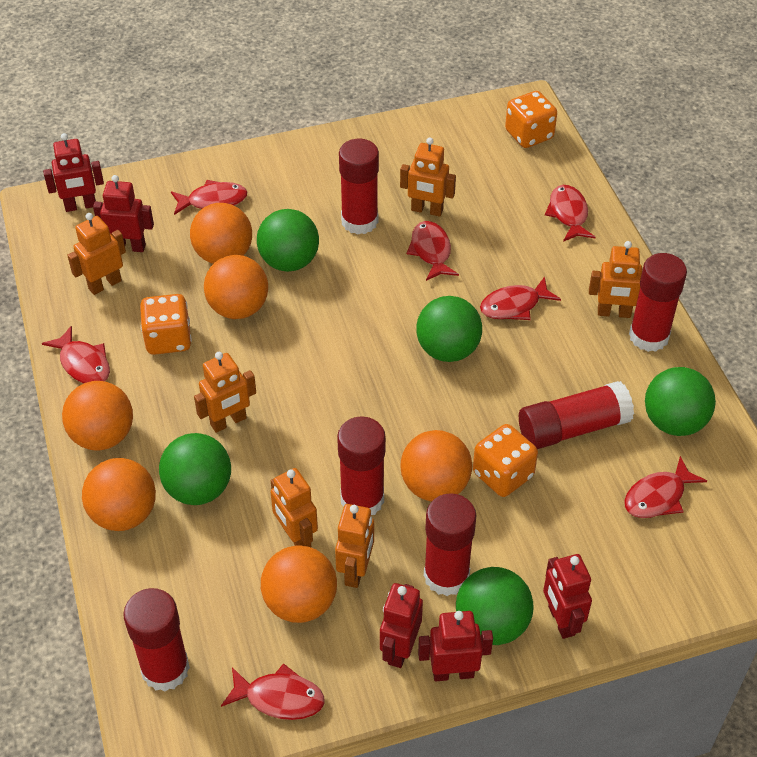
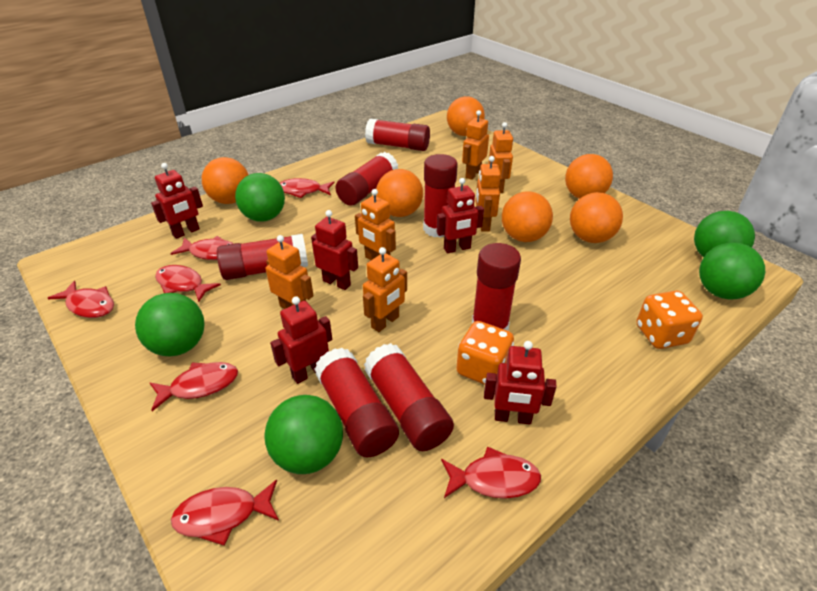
orange dice: 3 -> 2
red glue stick: 6 -> 7

